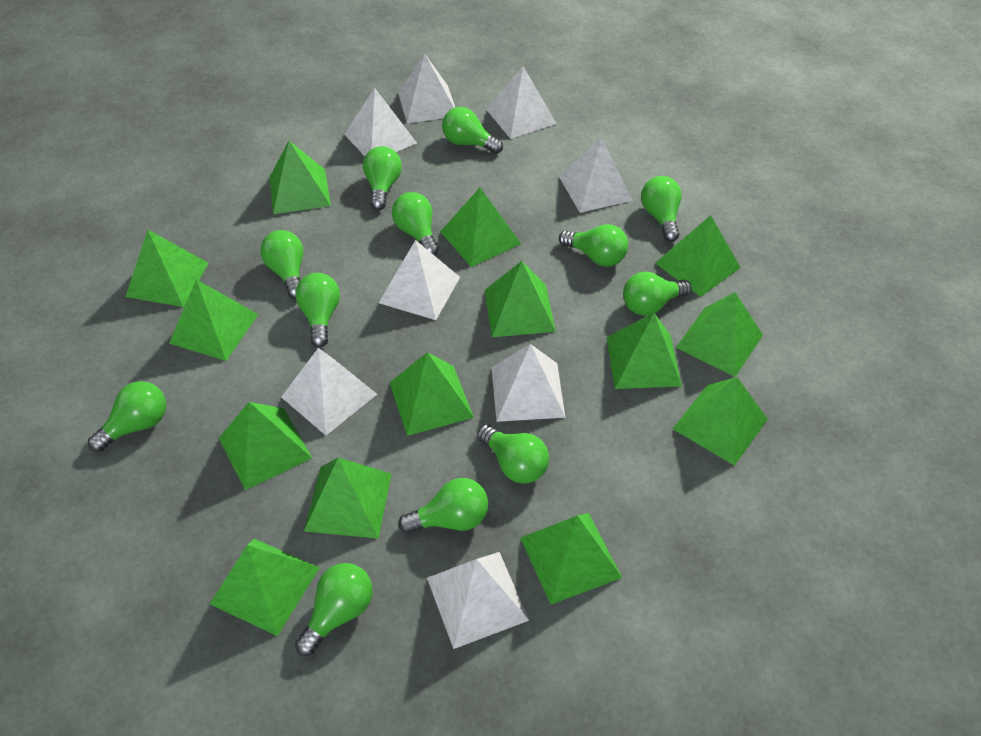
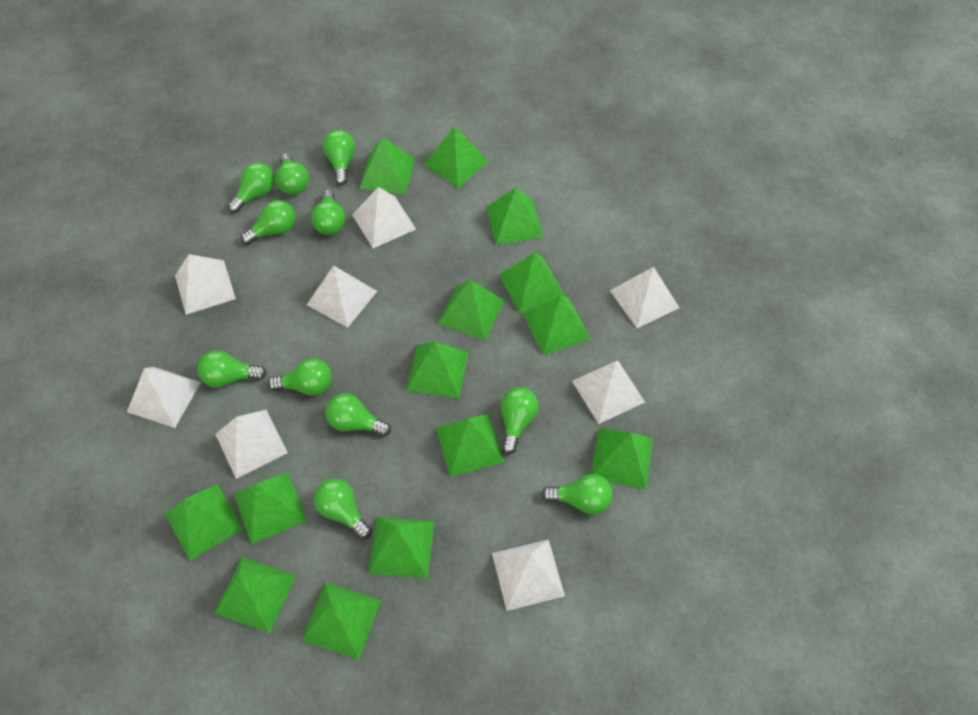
green light bulb: 12 -> 11

